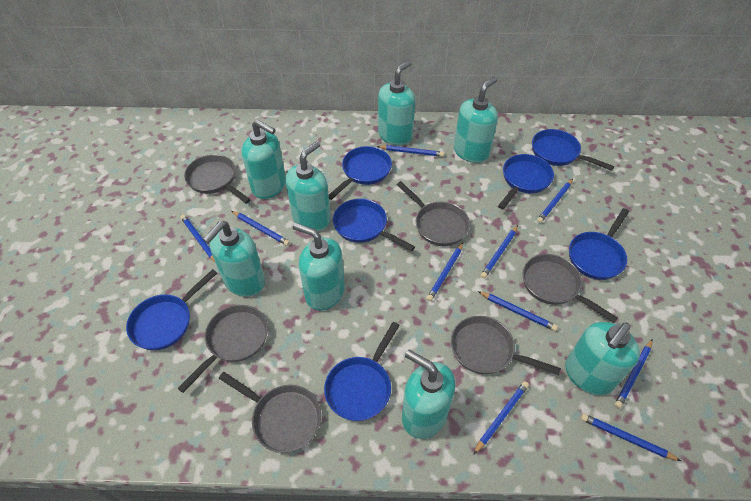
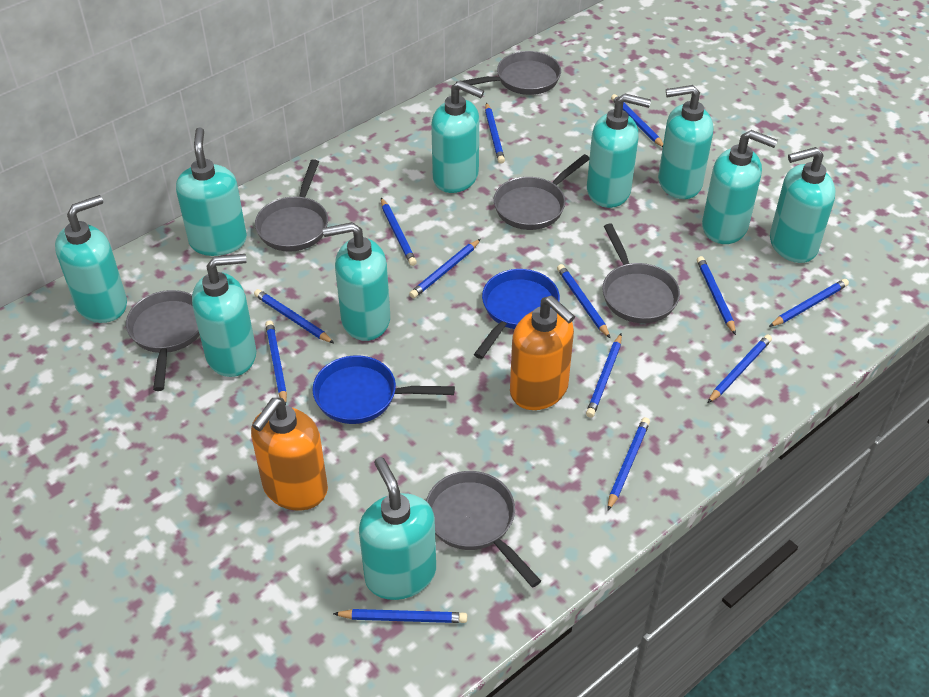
blue pan: 7 -> 2
blue pencil: 10 -> 13
orange soap dispenser: 0 -> 2
turquoise soap dispenser: 8 -> 10

